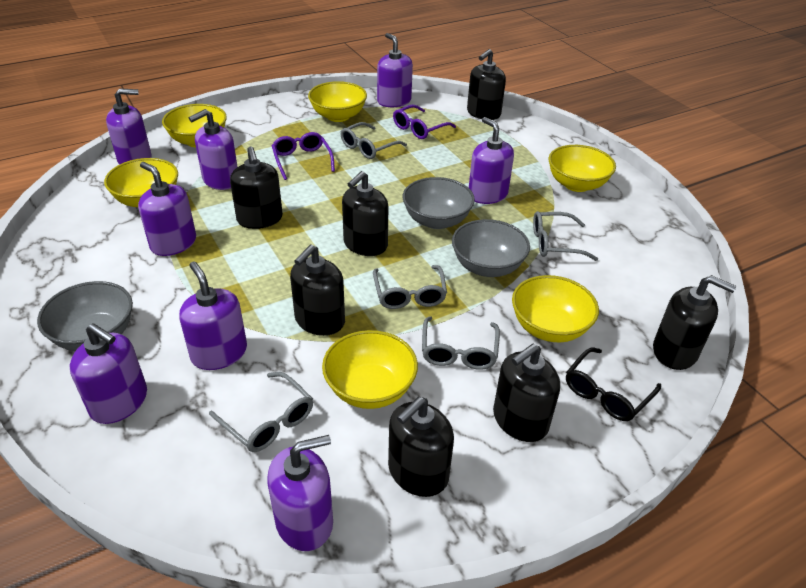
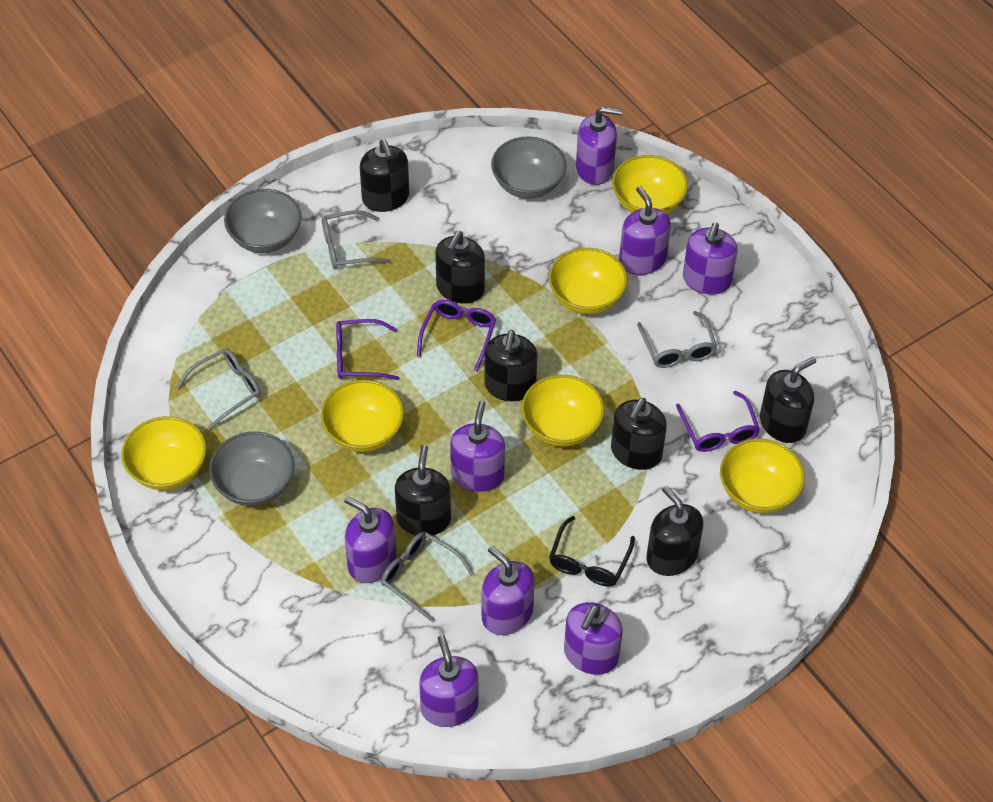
grey glasses: 5 -> 4
purple glasses: 2 -> 3

